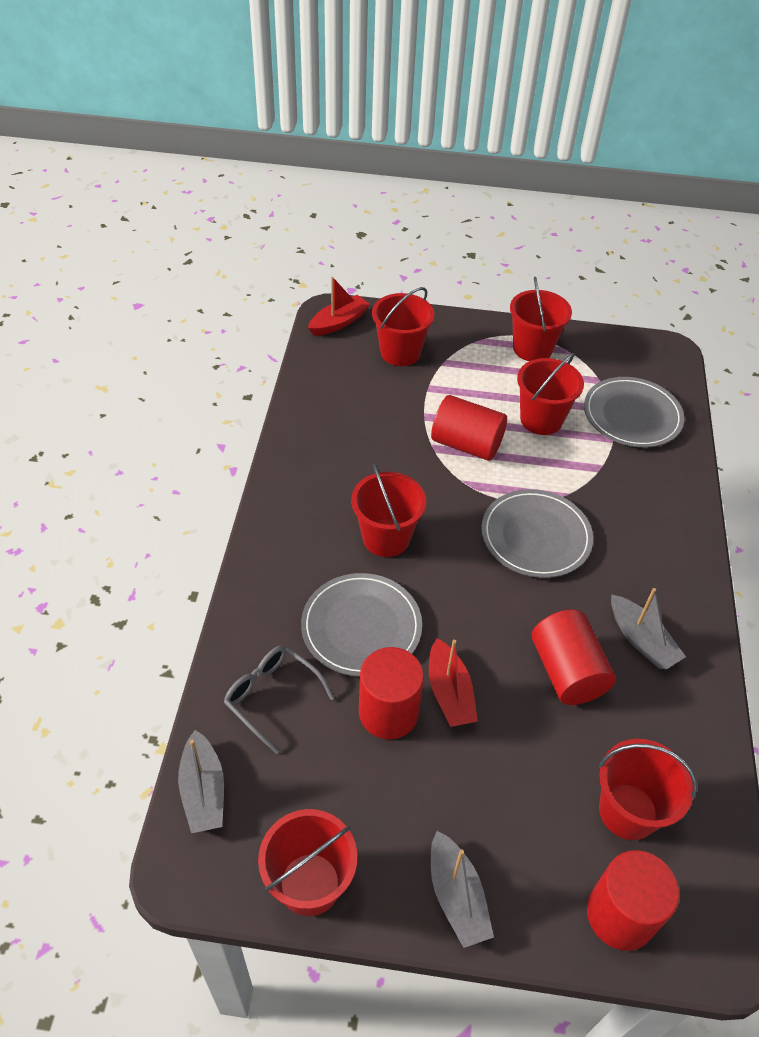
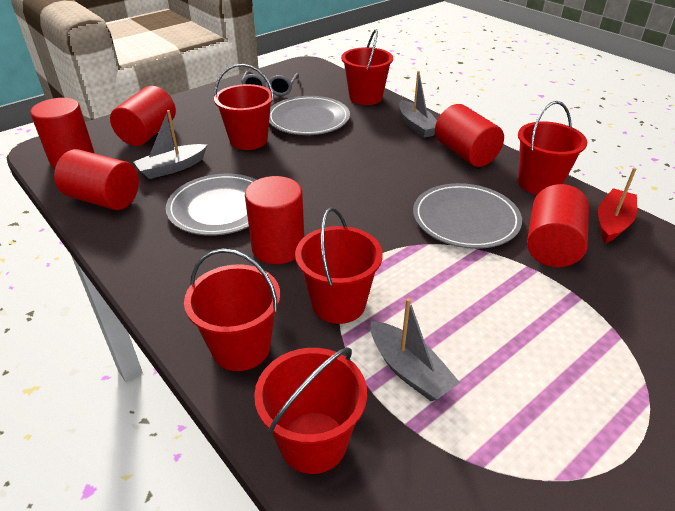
red boat: 2 -> 1
red cylinder: 4 -> 6

